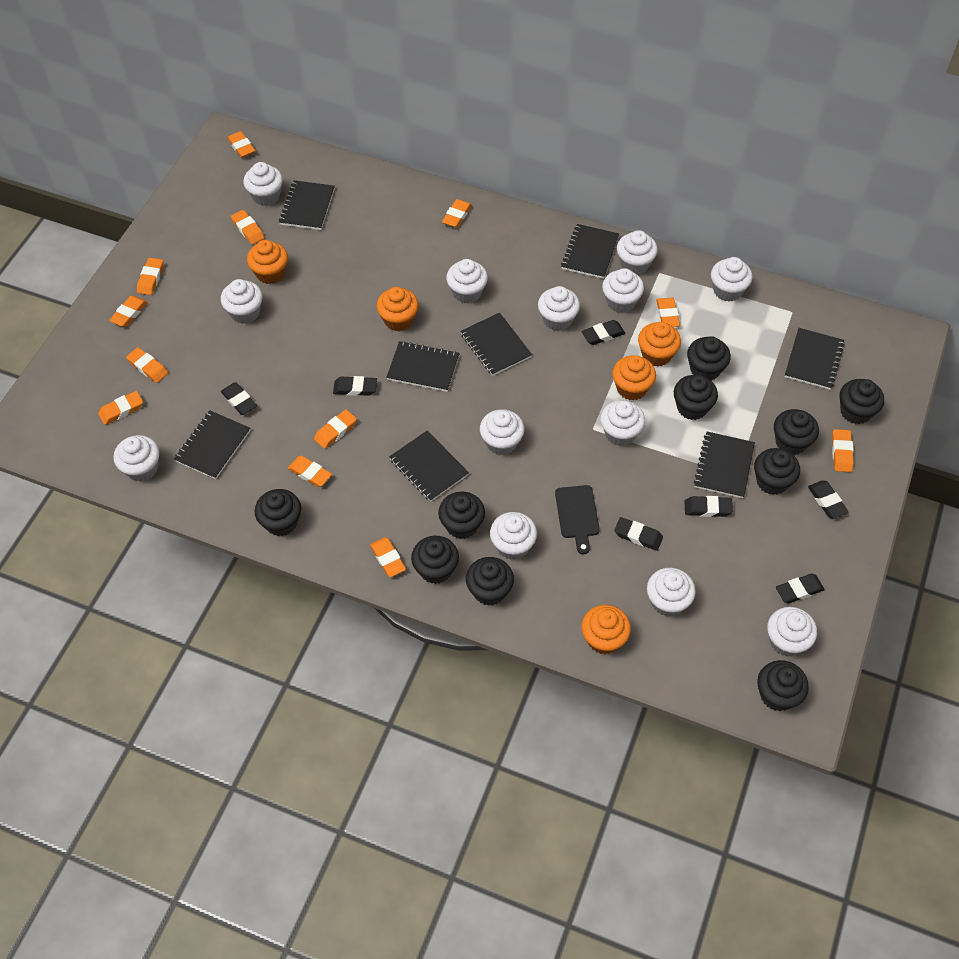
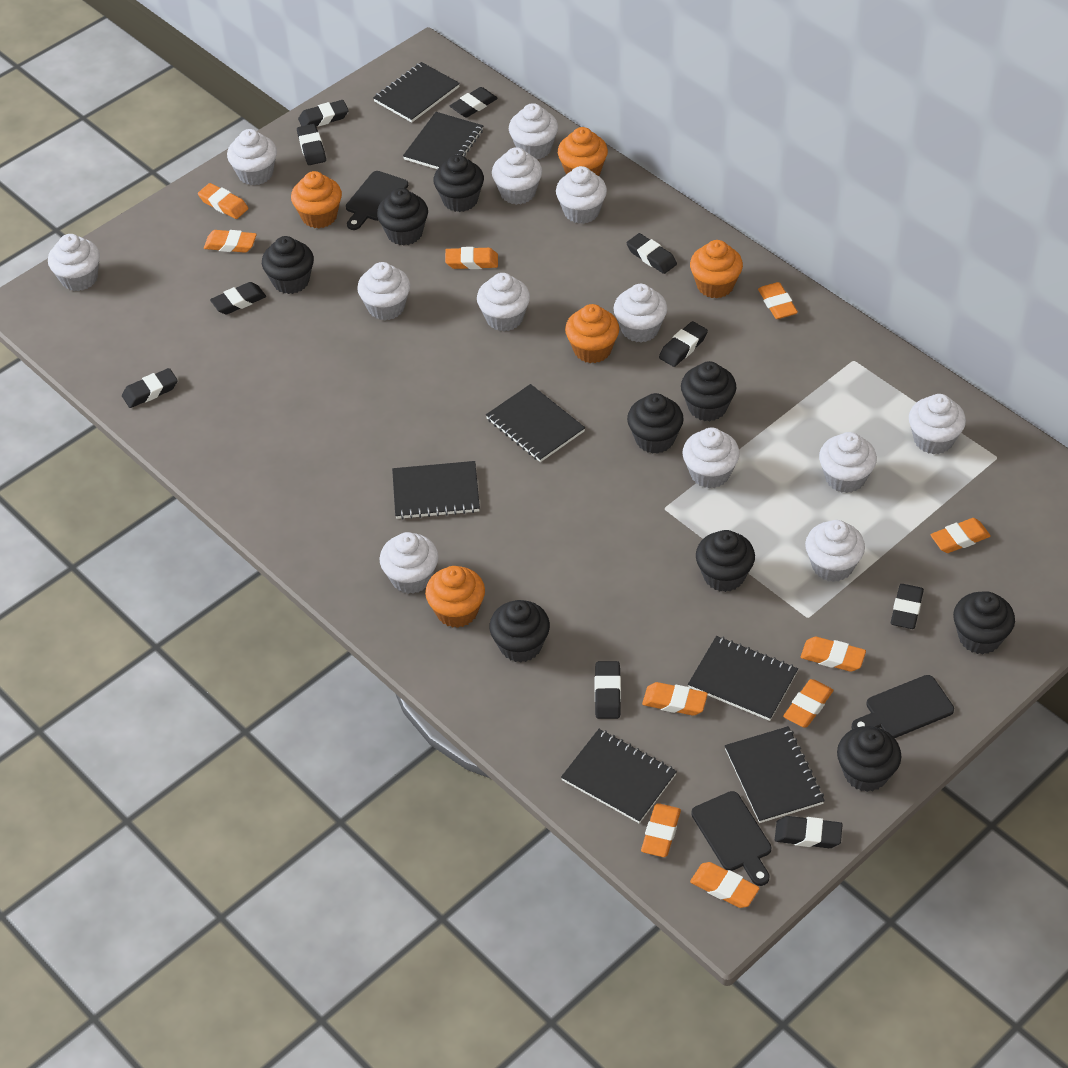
black cupcake: 10 -> 9
black cutting board: 1 -> 3
black eraser: 7 -> 10
black notebook: 8 -> 7
orange eraser: 12 -> 10

